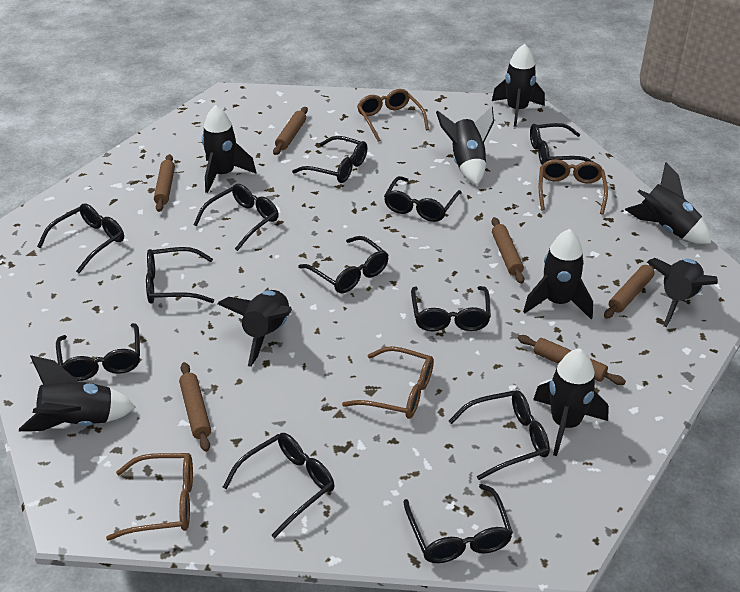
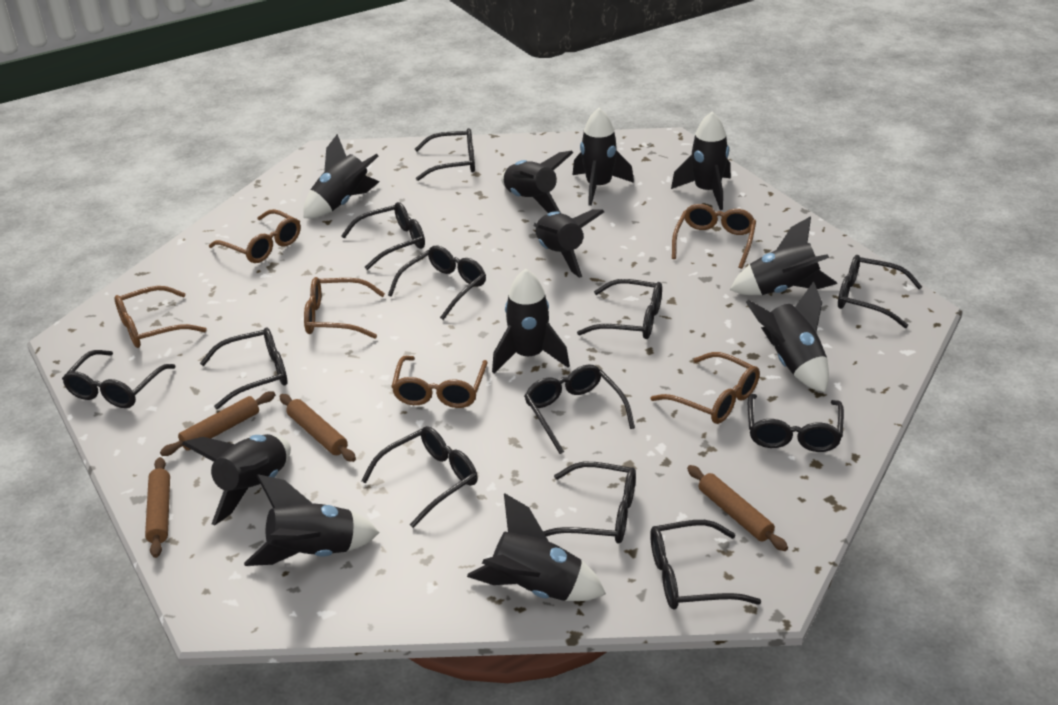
black rocket: 9 -> 11
brown glasses: 4 -> 6
brown rolling pin: 6 -> 4

